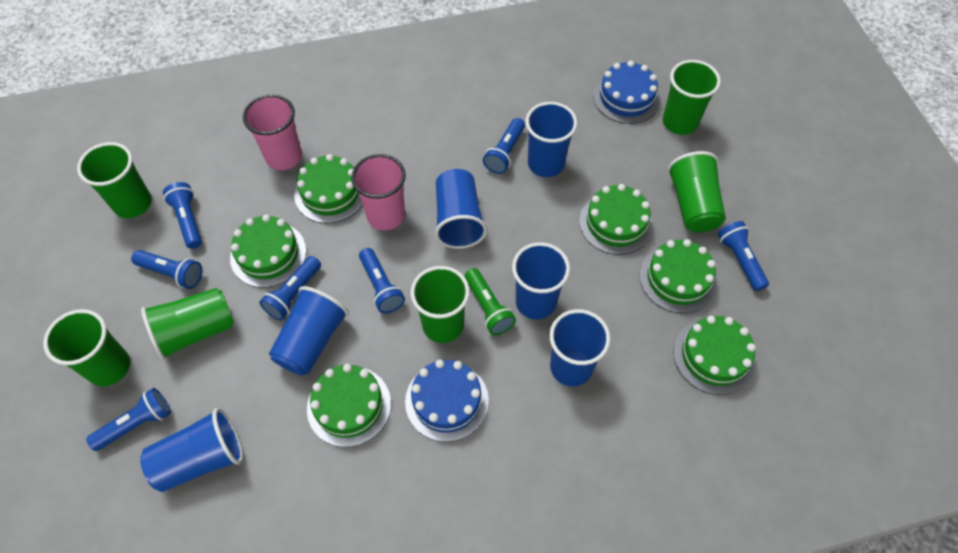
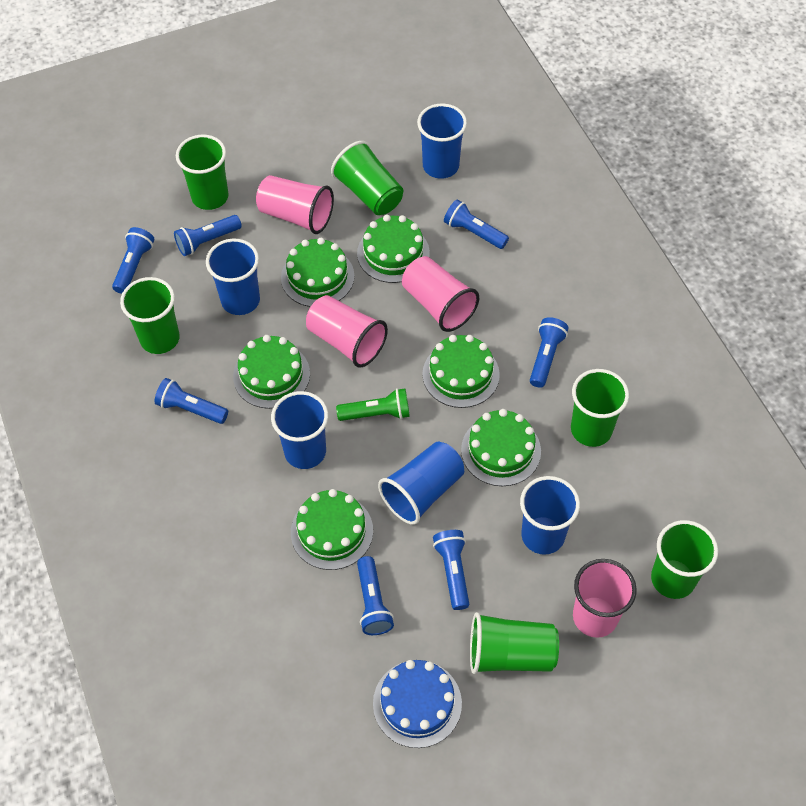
blue cake: 2 -> 1
blue cup: 6 -> 5
pink cup: 2 -> 4

